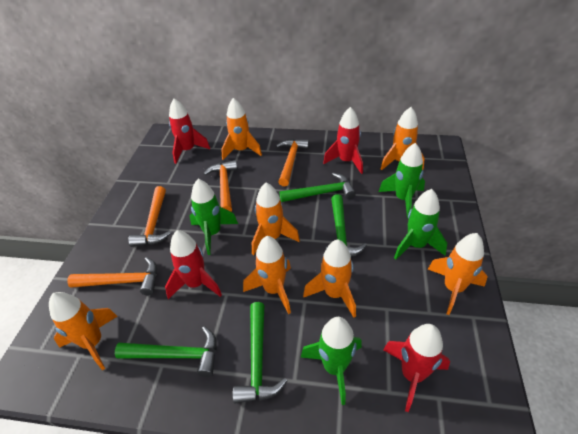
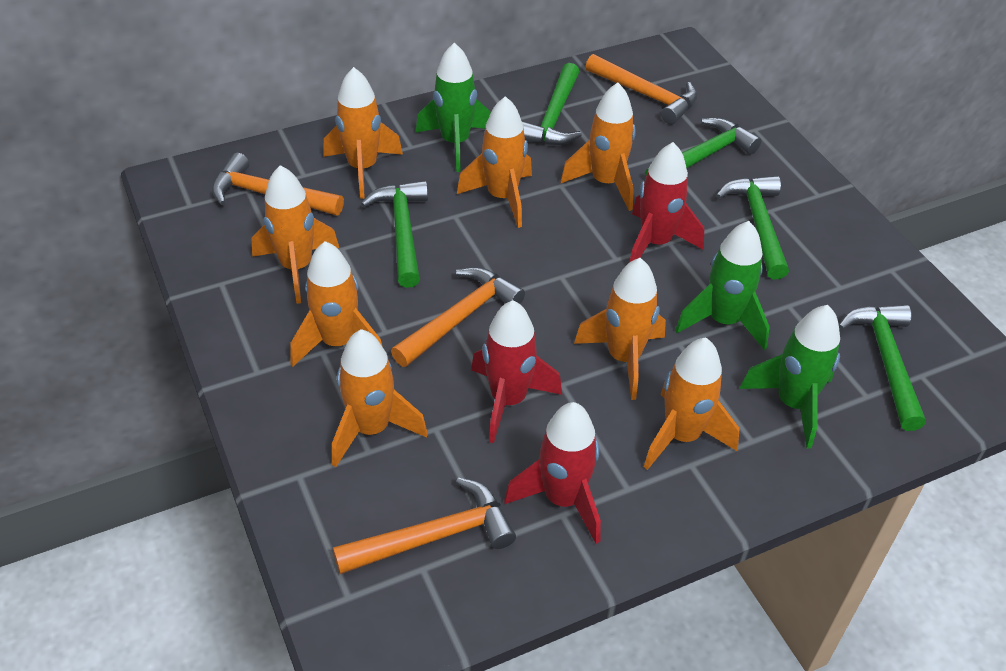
green hammer: 4 -> 5
green rocket: 4 -> 3
orange rocket: 7 -> 8
red rocket: 4 -> 3

